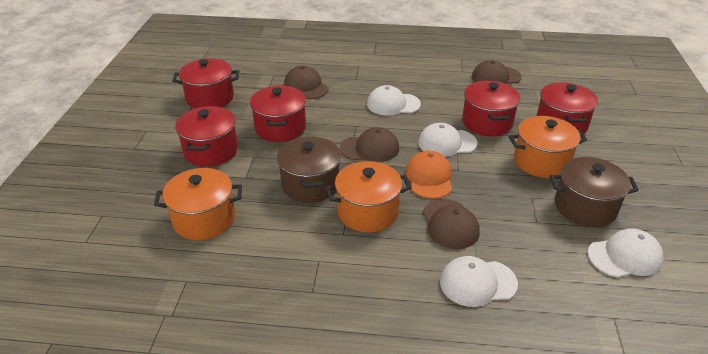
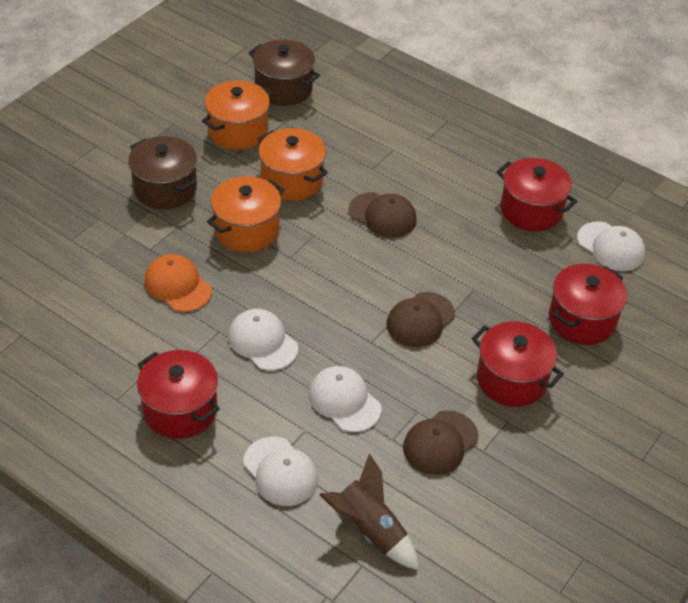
brown cap: 4 -> 3
brown rocket: 0 -> 1
red pot: 5 -> 4

